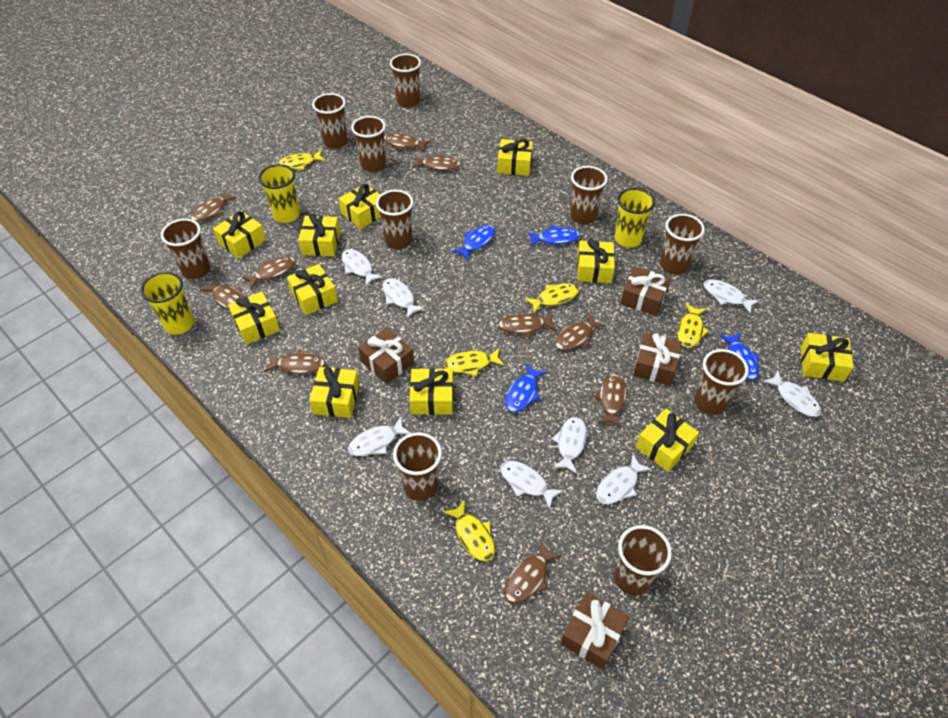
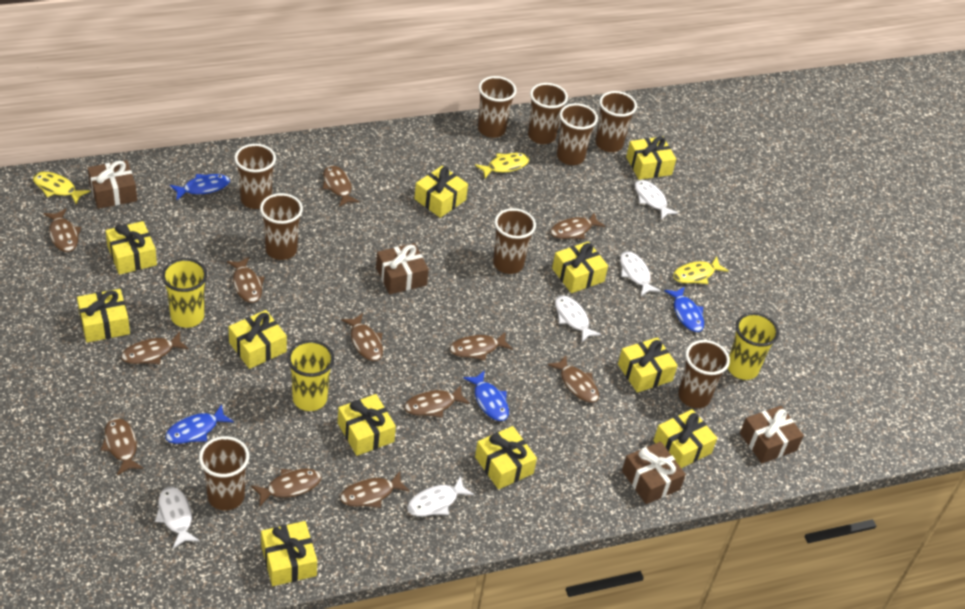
brown cup: 10 -> 9
brown fish: 10 -> 12
white fish: 8 -> 5
yellow fish: 5 -> 3

